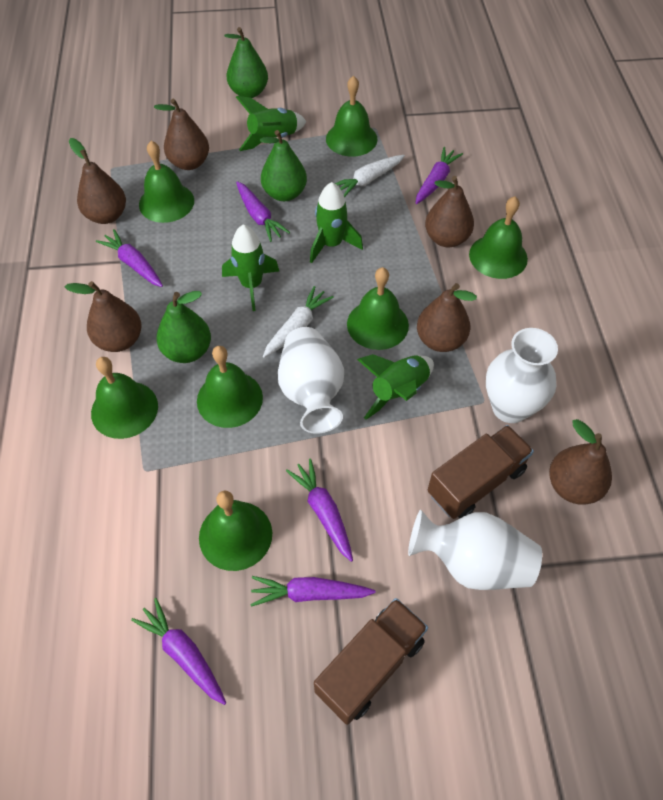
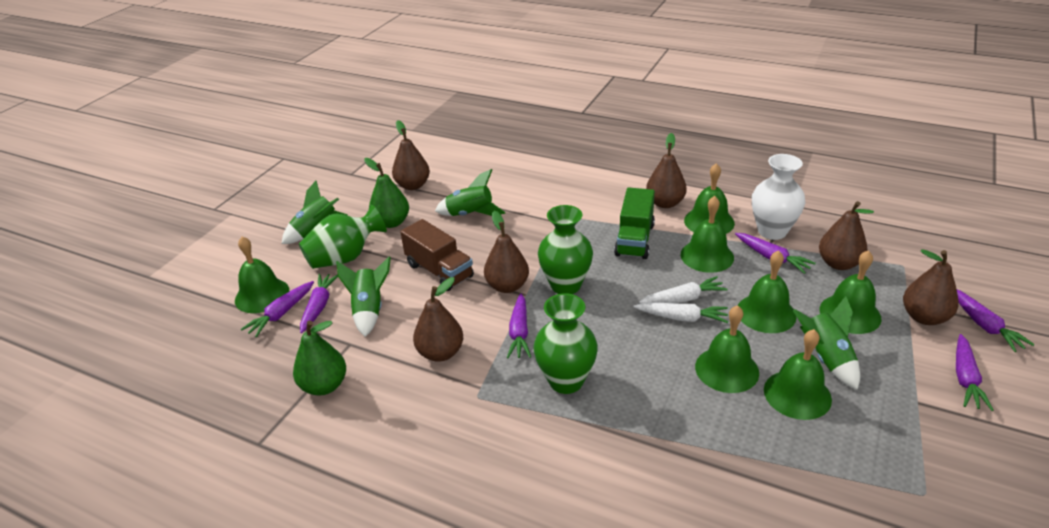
brown truck: 2 -> 1
green pear: 3 -> 2
green truck: 0 -> 1
green vase: 0 -> 3
white vase: 3 -> 1

